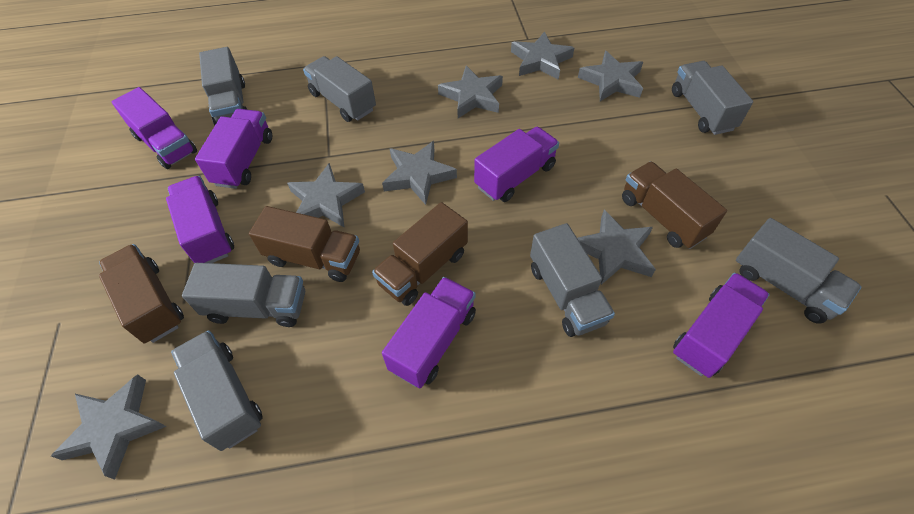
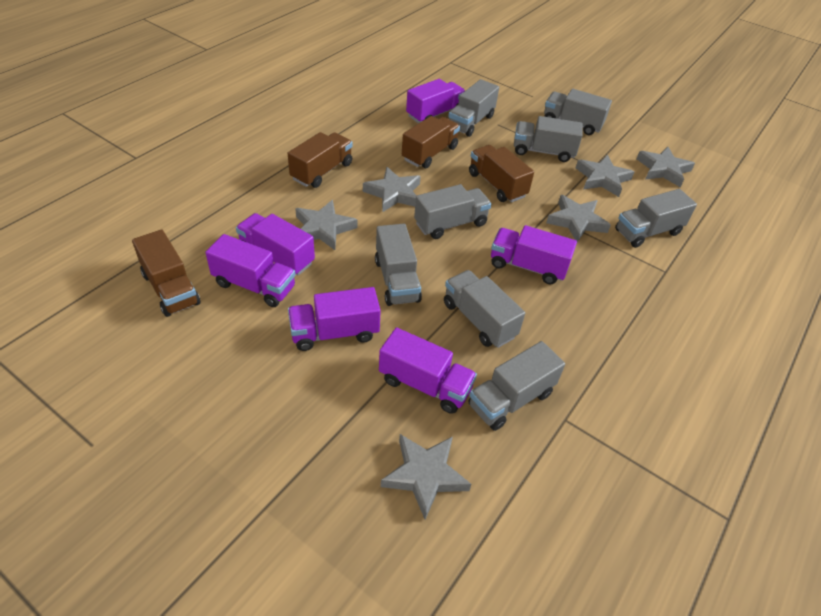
grey star: 7 -> 6
grey truck: 7 -> 8

